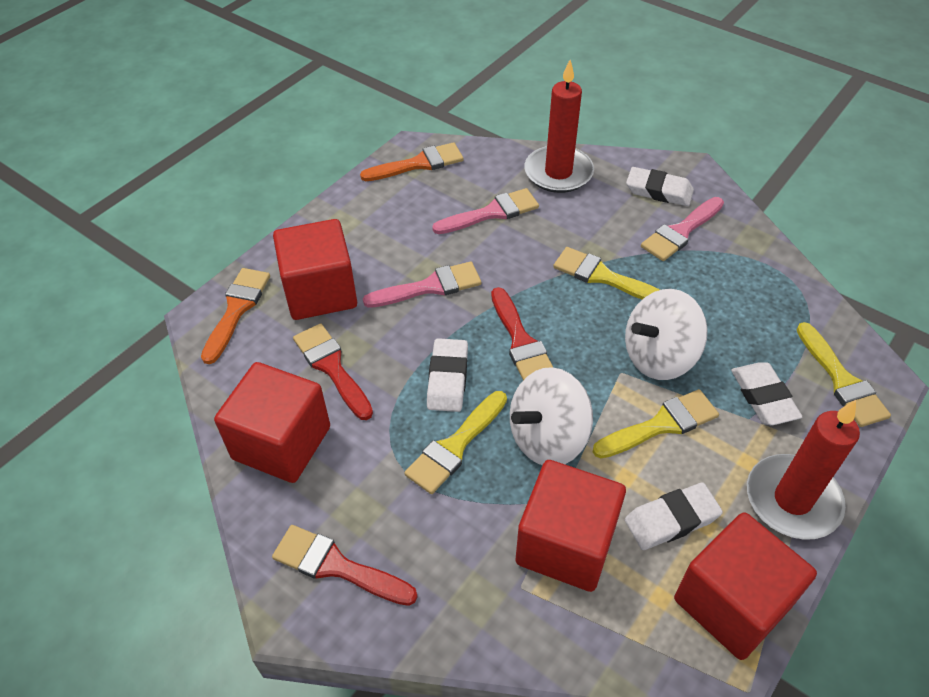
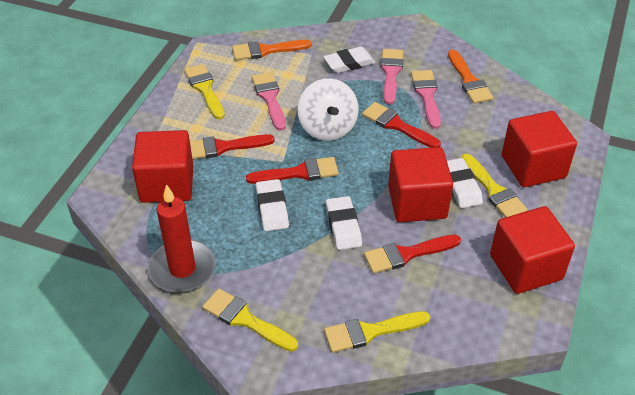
red brush: 3 -> 4
red candle: 2 -> 1
white spinning top: 2 -> 1

